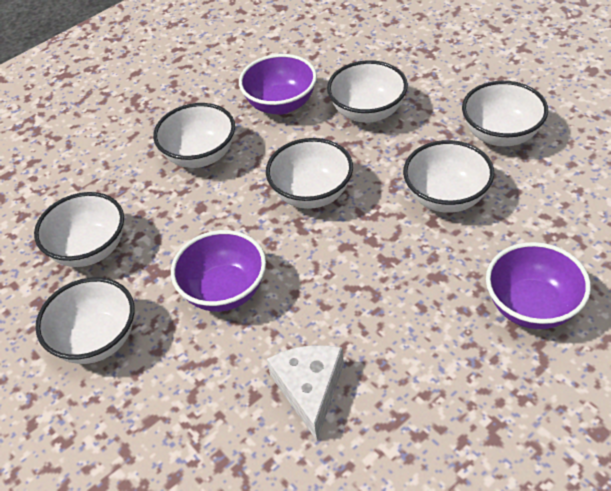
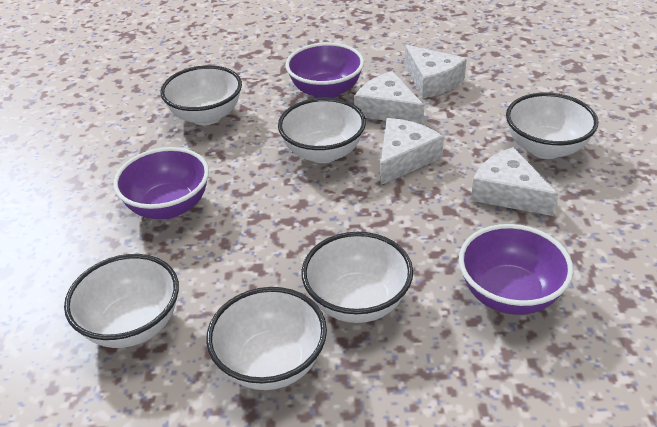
white bowl: 7 -> 6
white cheese: 1 -> 4

